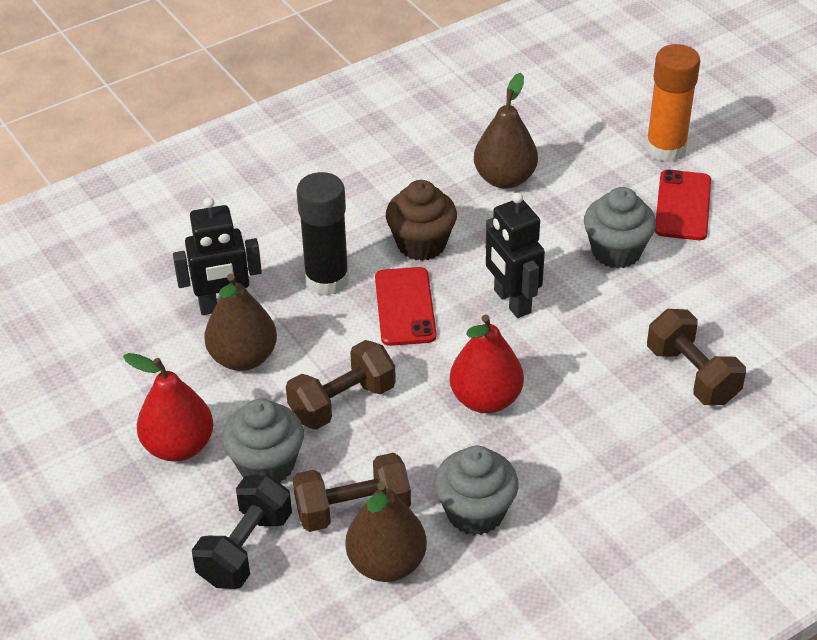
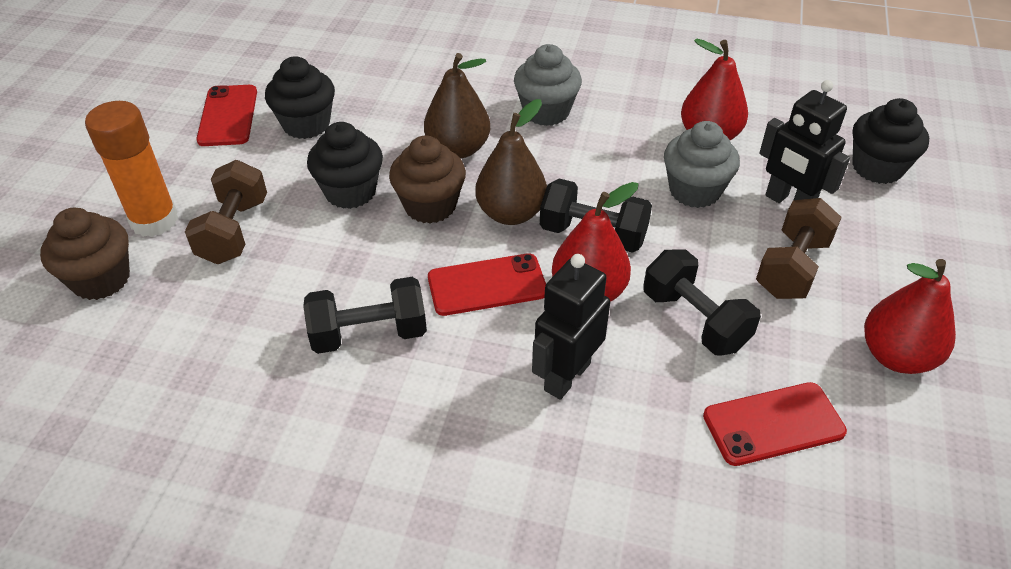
black cupcake: 0 -> 3
black dumbbell: 1 -> 3
black glue stick: 1 -> 0
brown cupcake: 1 -> 2
brown dumbbell: 3 -> 2
brown pear: 3 -> 2
grey cupcake: 3 -> 2
red pear: 2 -> 3
red phone: 2 -> 3

